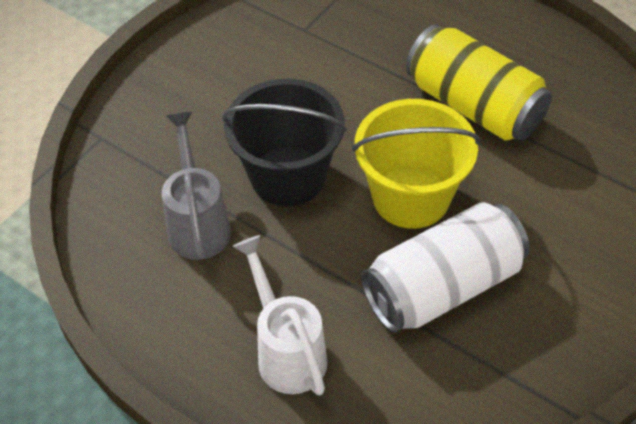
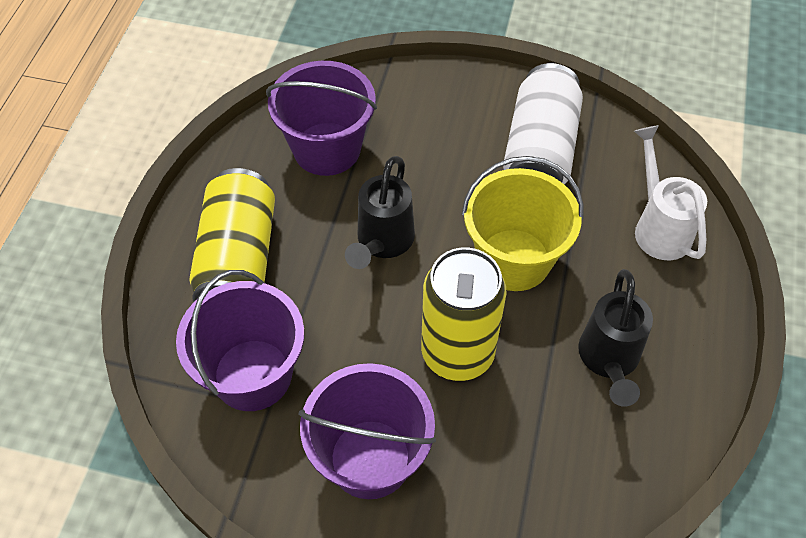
black bucket: 1 -> 0
black watering can: 0 -> 2
grey watering can: 1 -> 0
purple bucket: 0 -> 3
yellow can: 1 -> 2

